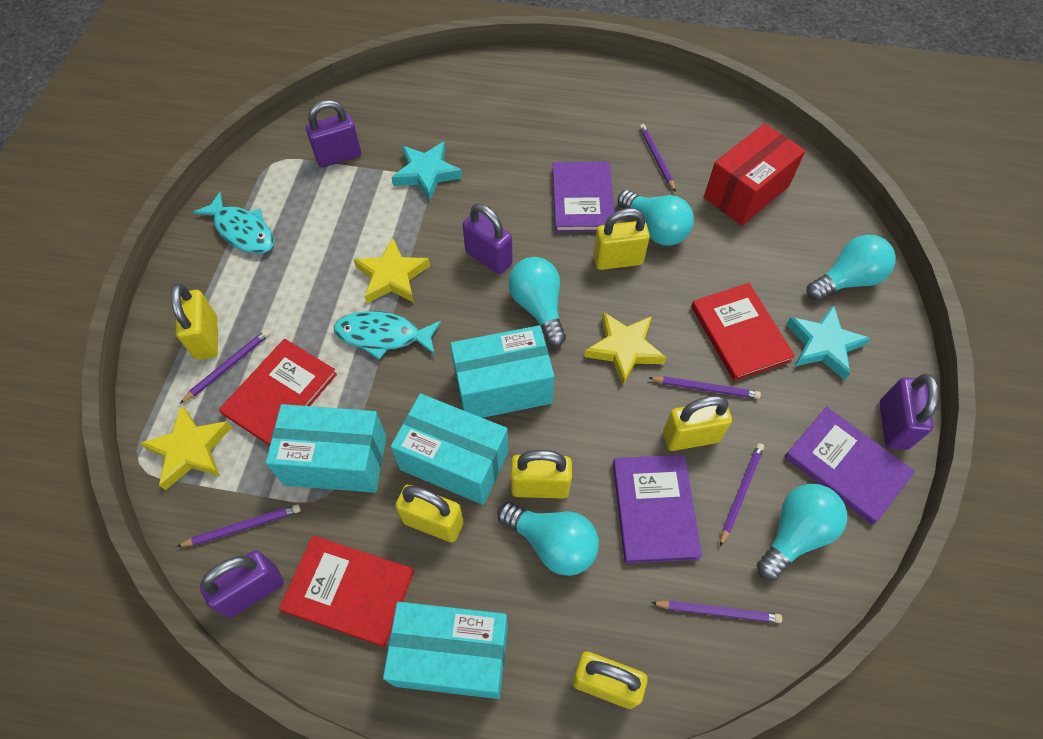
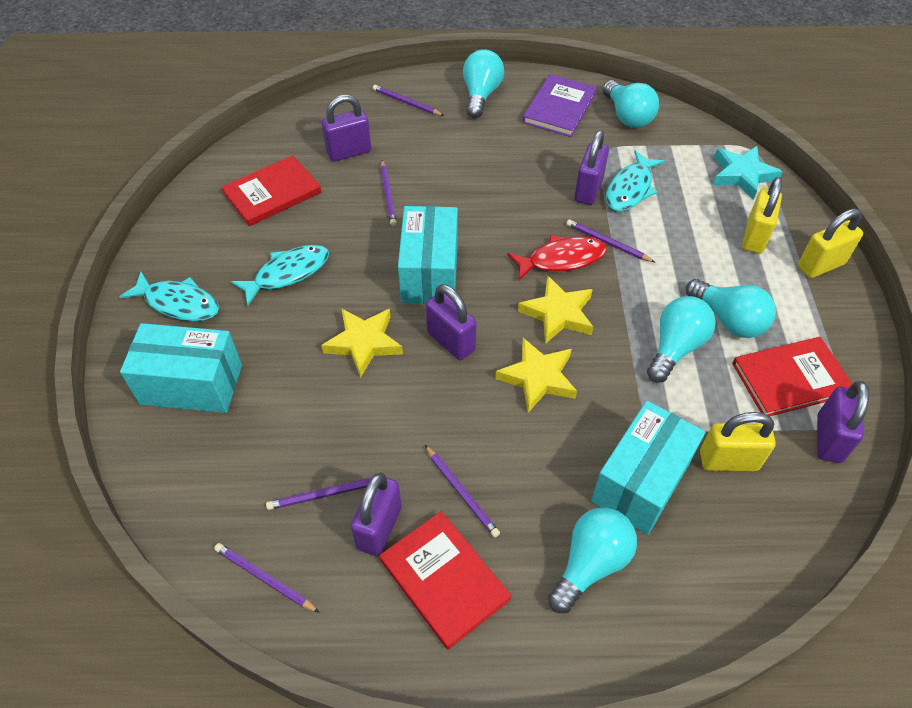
purple book: 3 -> 1
purple padlock: 4 -> 5
red box: 1 -> 0
red fish: 0 -> 1
turquoise box: 4 -> 3
turquoise fish: 2 -> 3
turquoise star: 2 -> 1
yellow padlock: 6 -> 3

